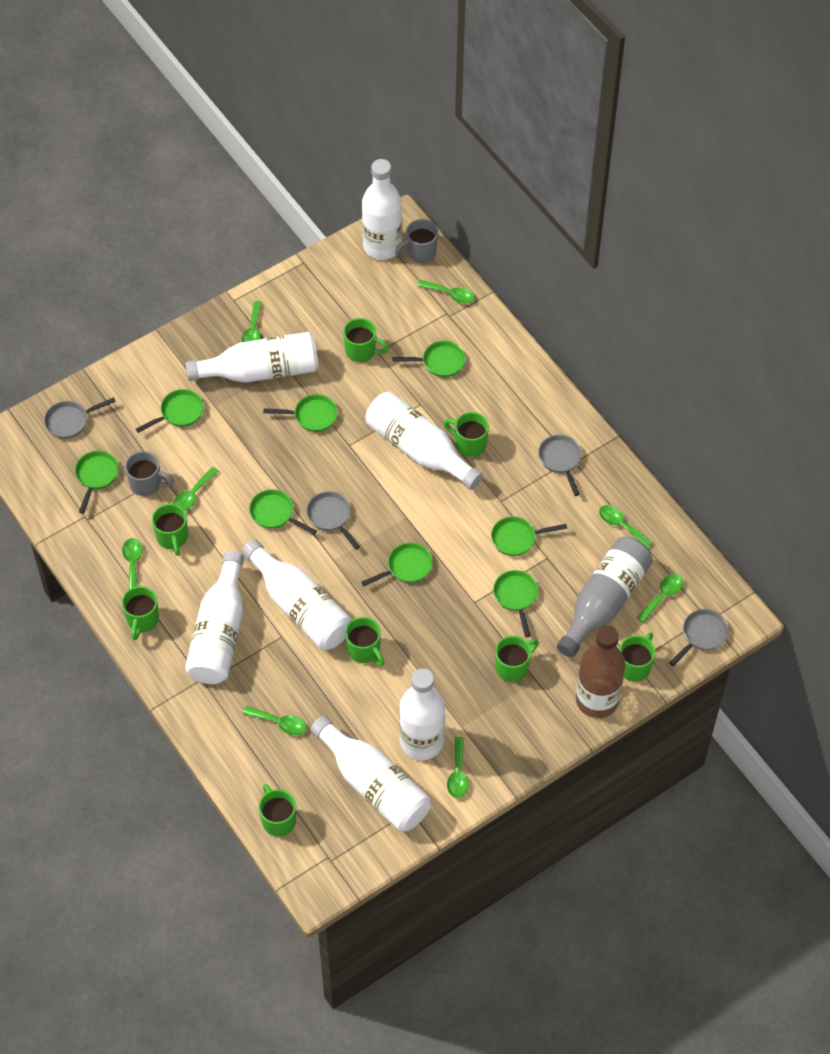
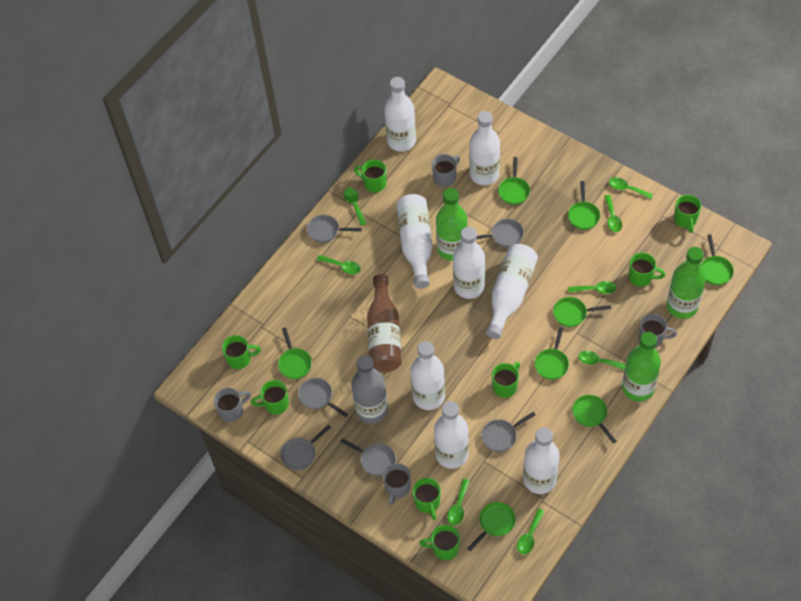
green bottle: 0 -> 3
grey mug: 2 -> 4
grey pan: 4 -> 6
white bottle: 7 -> 8

